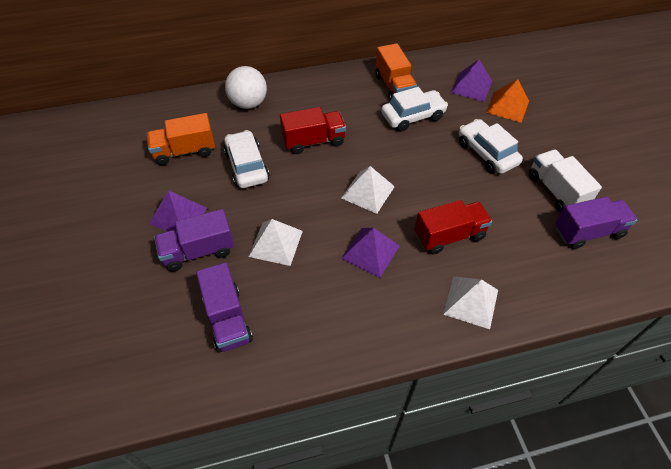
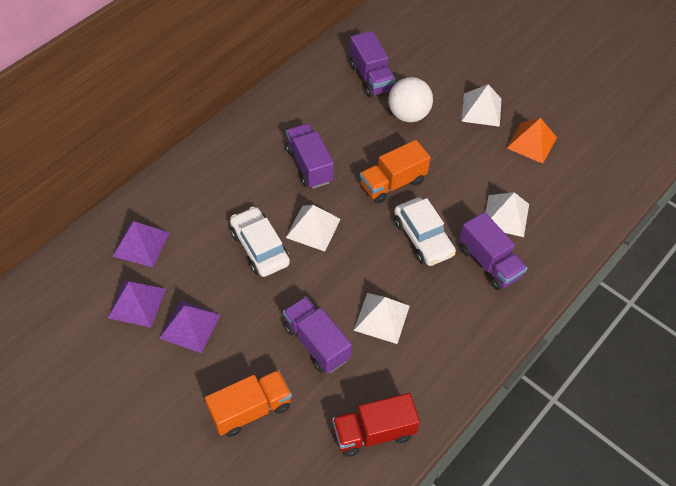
purple truck: 3 -> 4
red truck: 2 -> 1
white car: 3 -> 2
white pyramid: 3 -> 4
white truck: 1 -> 0

